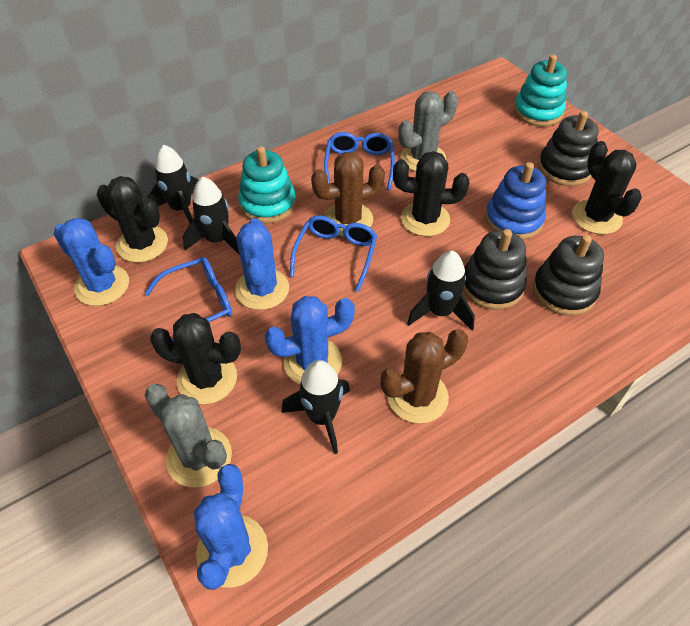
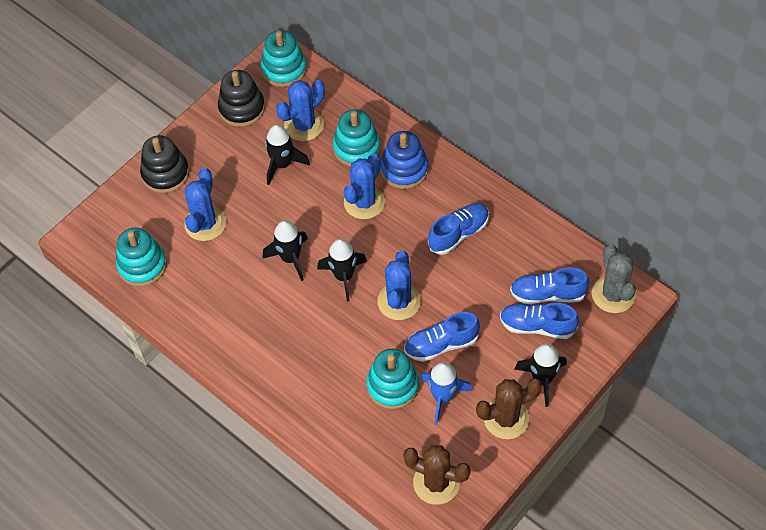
black cactus: 4 -> 0
black stacking toy: 3 -> 2
blue glasses: 3 -> 0
blue rocket: 0 -> 1
blue shoe: 0 -> 4
grey cactus: 2 -> 1
turquoise stacking toy: 2 -> 4

